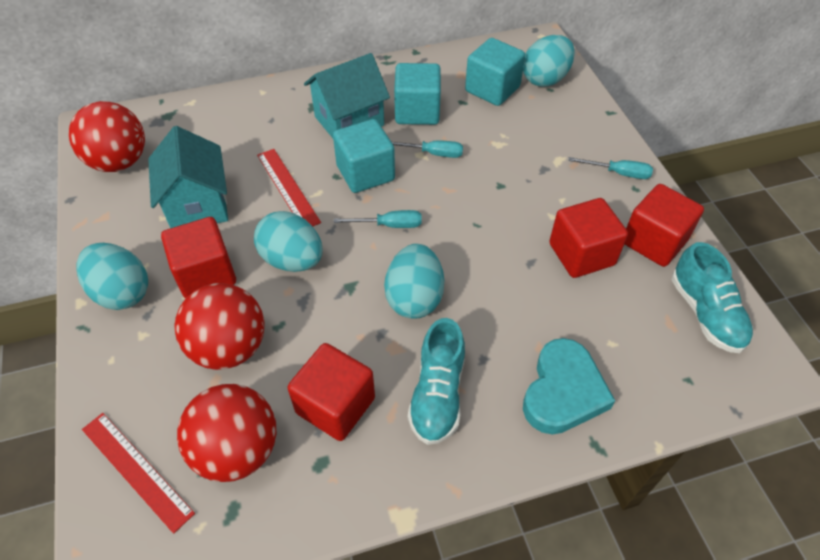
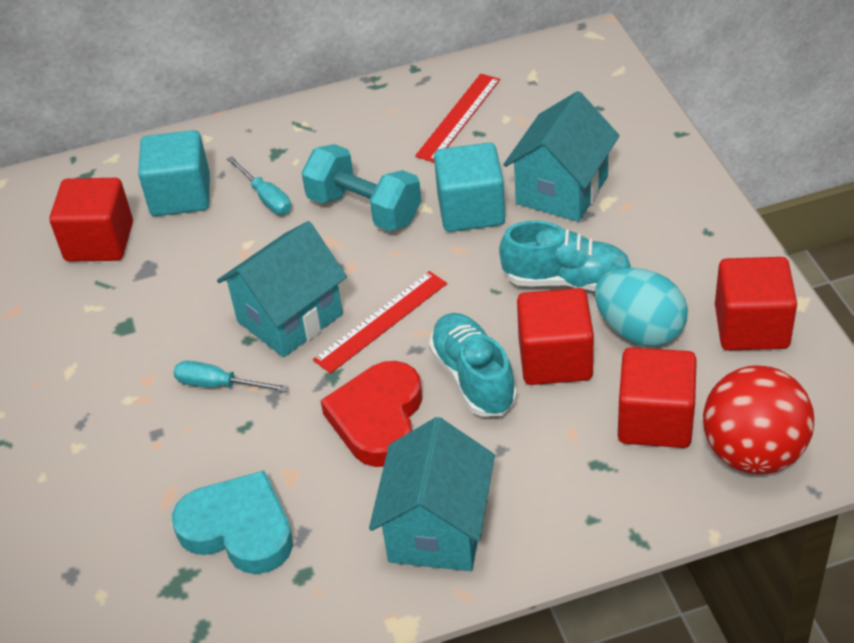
red ball: 3 -> 1
red heart: 0 -> 1
turquoise cube: 3 -> 2
turquoise dumbbell: 0 -> 1
turquoise egg: 4 -> 1
turquoise house: 2 -> 3
turquoise screwdriver: 3 -> 2

